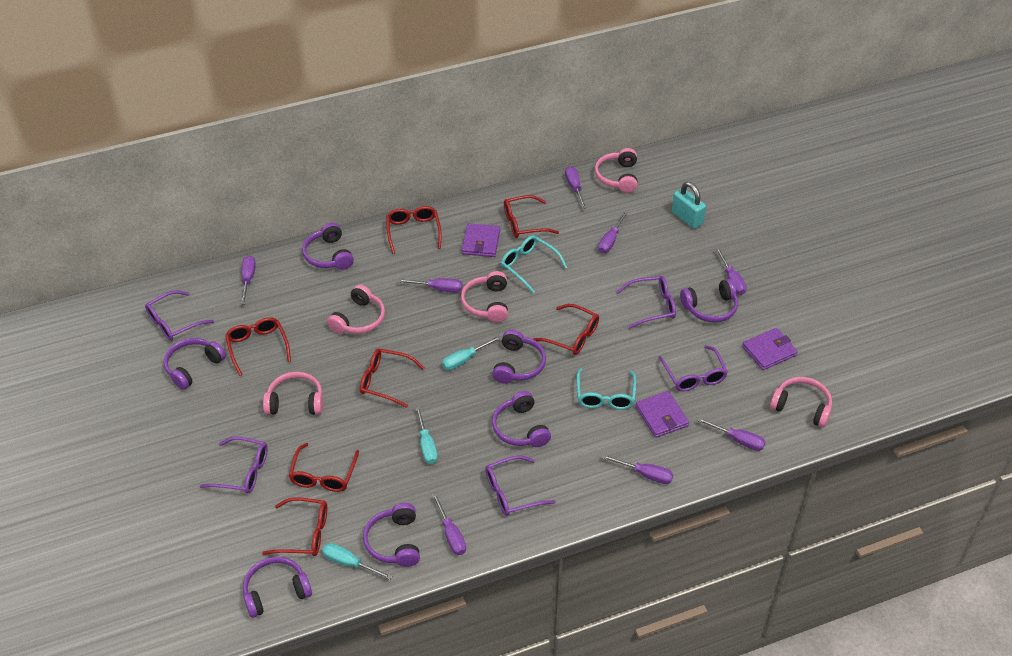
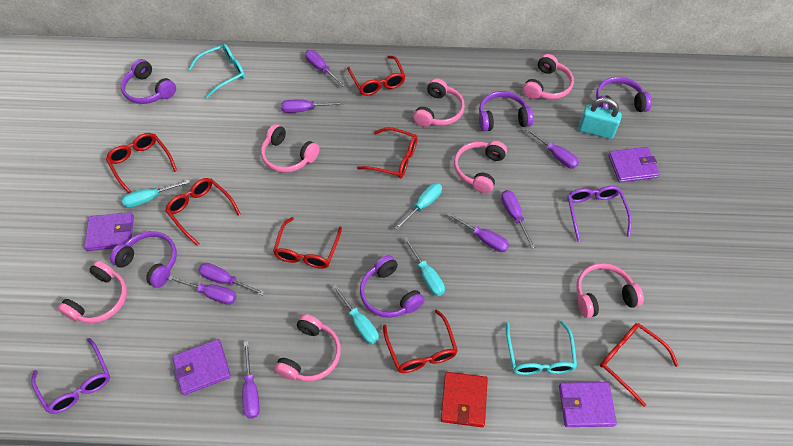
pink headphones: 5 -> 7
purple glasses: 5 -> 2
purple headphones: 7 -> 5
purple wallet: 3 -> 4
red wallet: 0 -> 1
turquoise screwdriver: 3 -> 4

